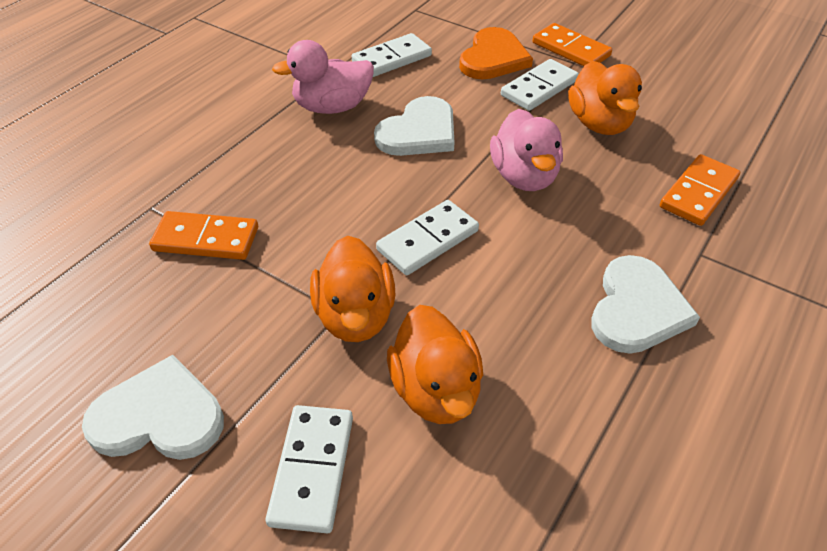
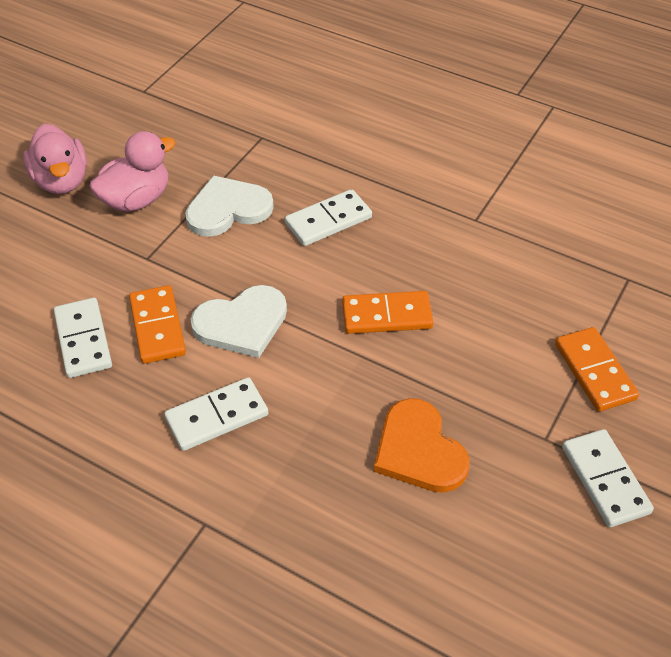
orange duck: 3 -> 0
white heart: 3 -> 2

